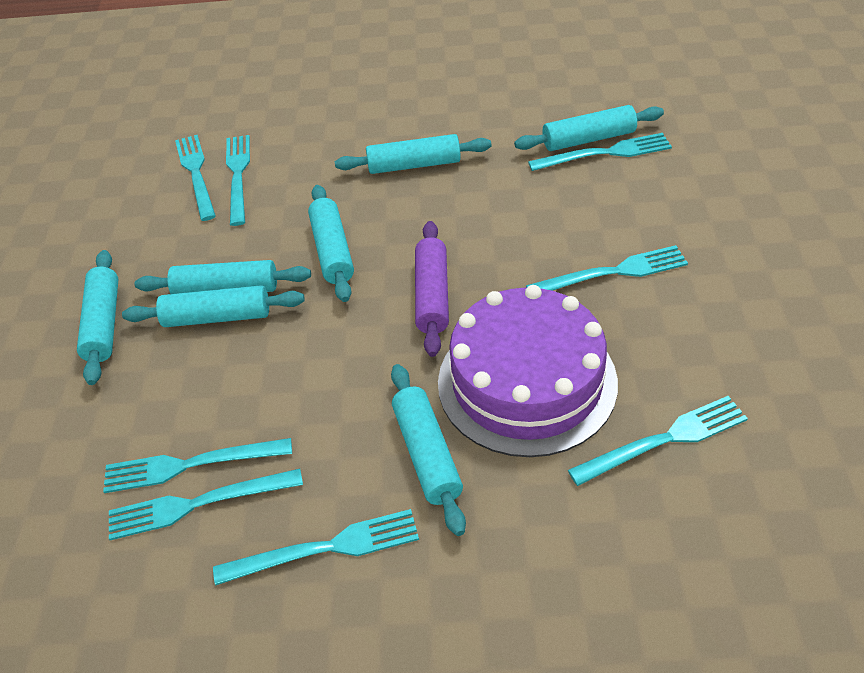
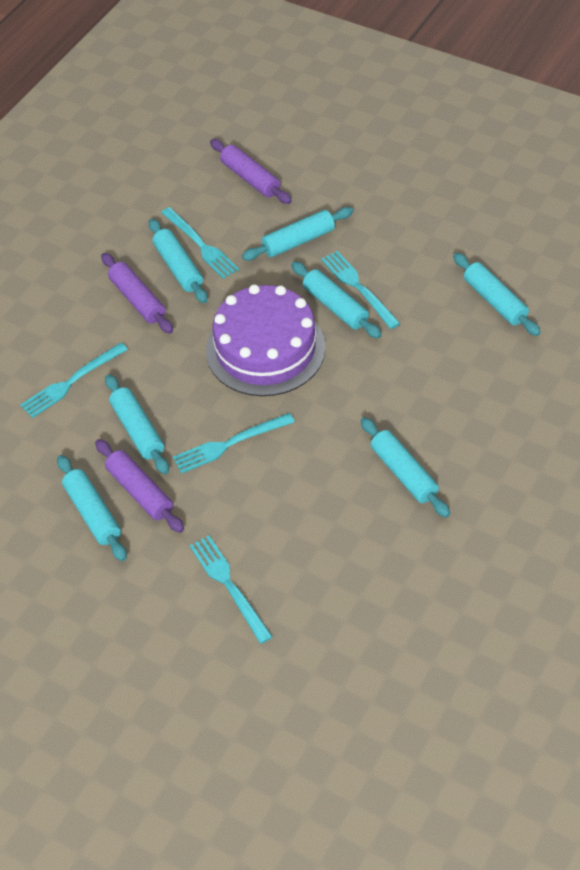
purple rolling pin: 1 -> 3
turquoise fork: 8 -> 5

